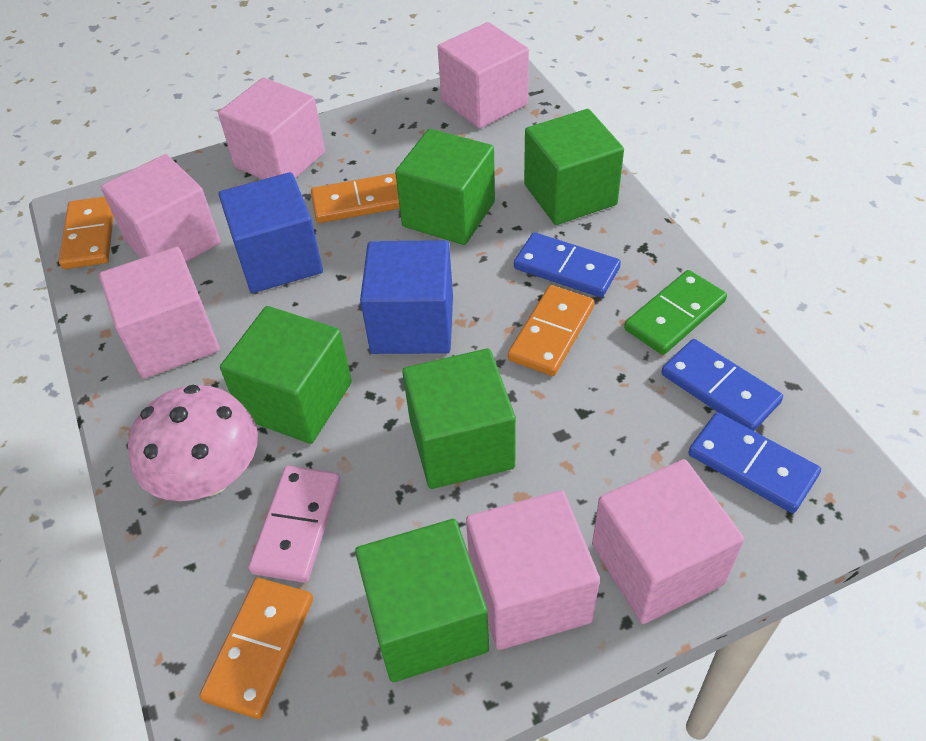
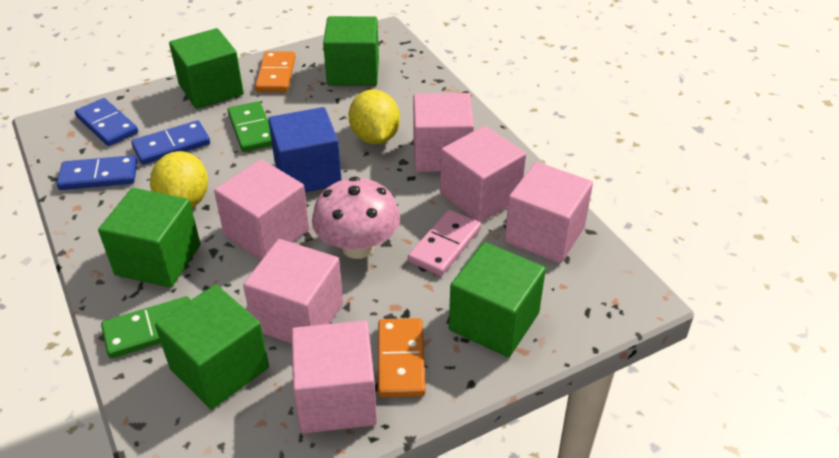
blue cube: 2 -> 1
green domino: 1 -> 2
orange domino: 4 -> 2
yellow lemon: 0 -> 2

